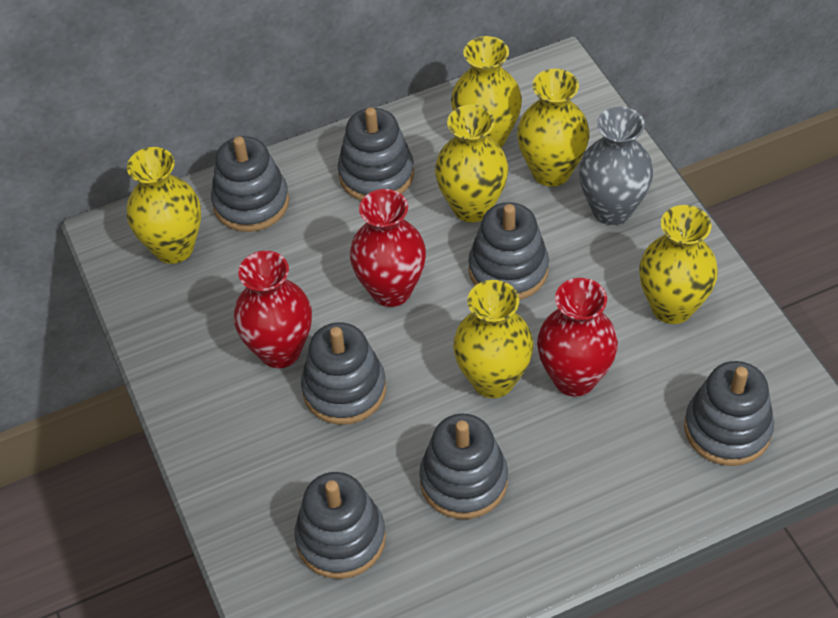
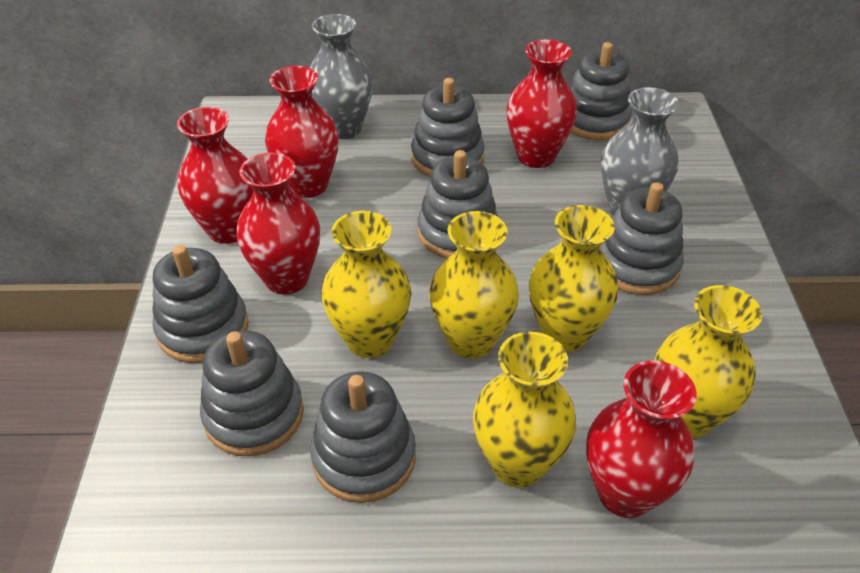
grey vase: 1 -> 2
red vase: 3 -> 5
yellow vase: 6 -> 5

